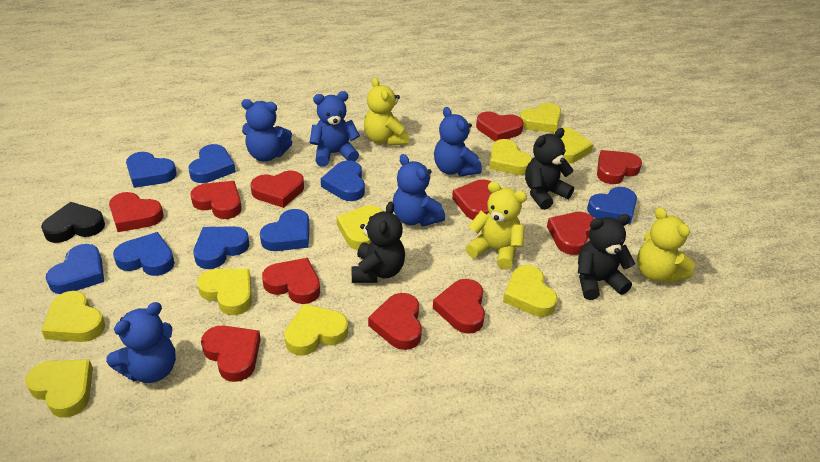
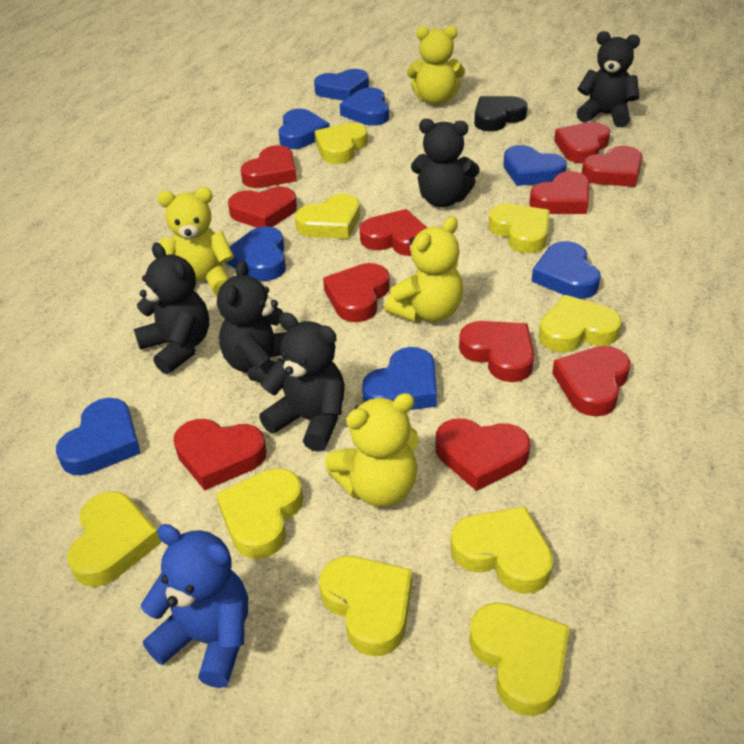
black teddy bear: 3 -> 5
blue teddy bear: 5 -> 1
yellow teddy bear: 3 -> 4

